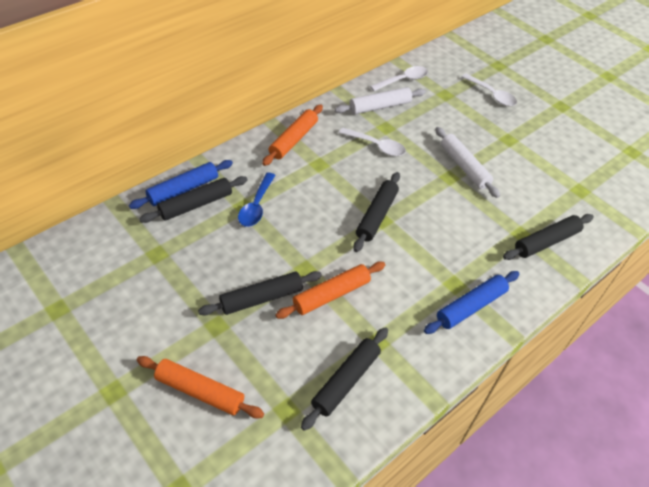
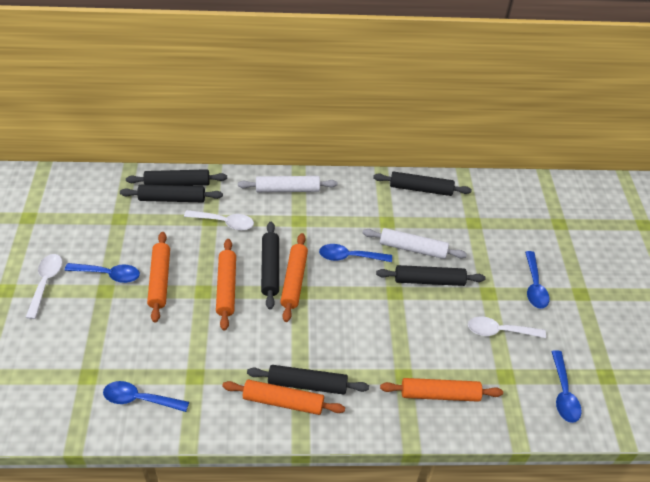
black rolling pin: 5 -> 6
blue rolling pin: 2 -> 0
blue spoon: 1 -> 5
orange rolling pin: 3 -> 5

